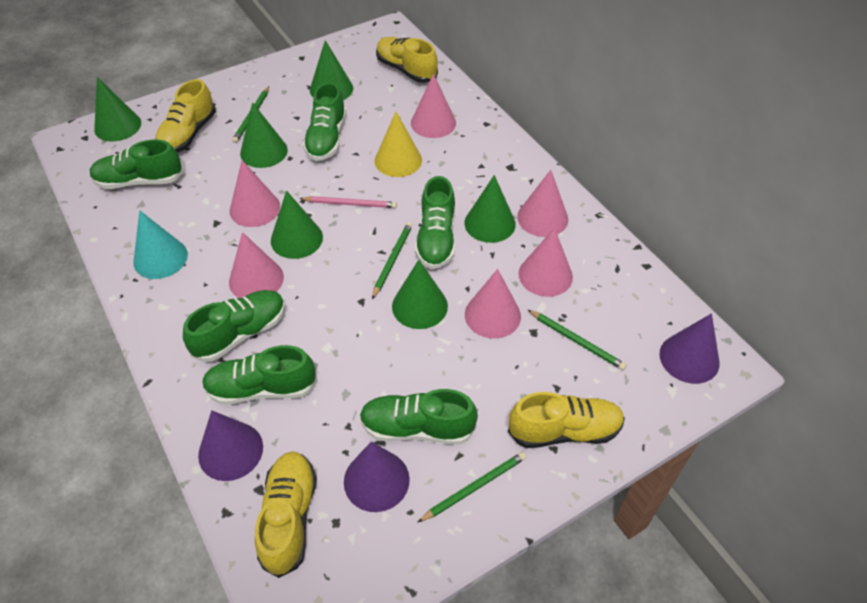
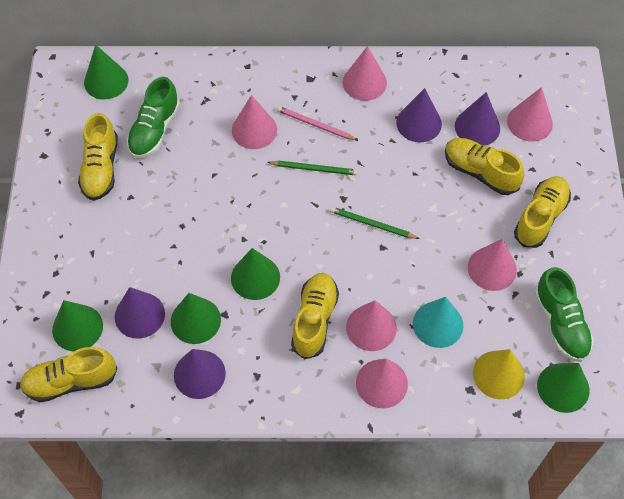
green cone: 6 -> 5
green pencil: 4 -> 2
green shoe: 6 -> 2
purple cone: 3 -> 4
yellow shoe: 4 -> 5

